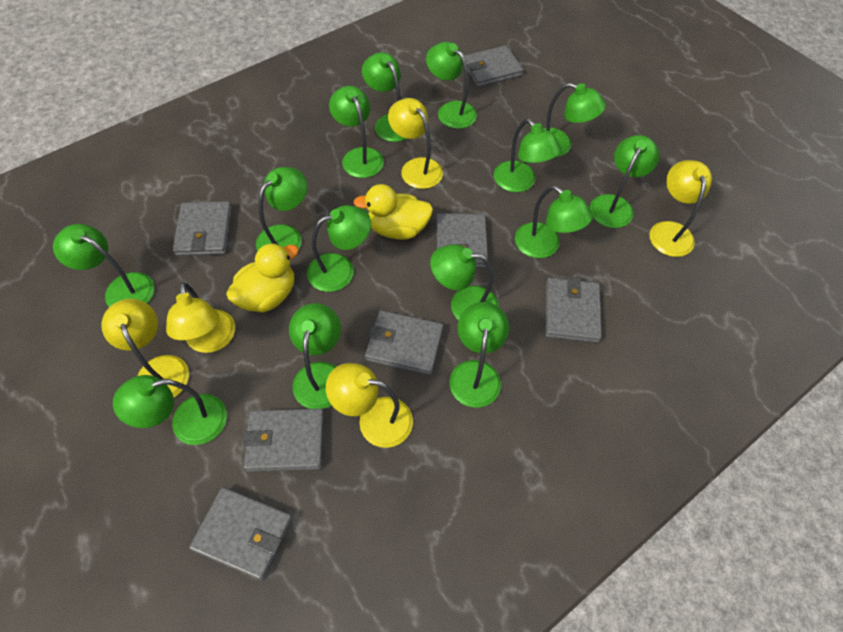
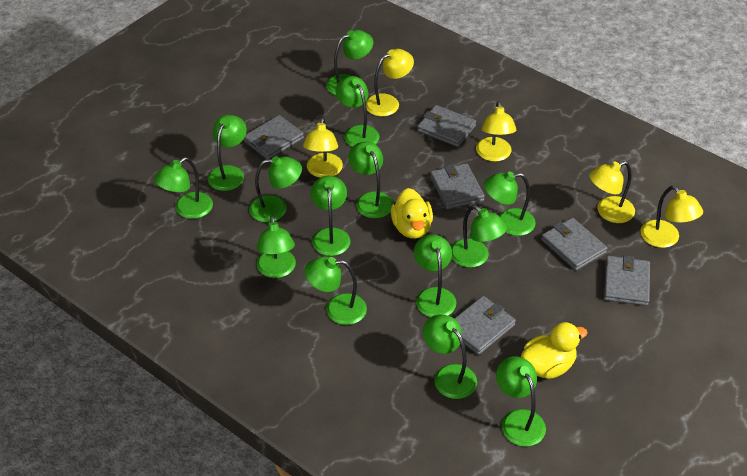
grey wallet: 7 -> 6

